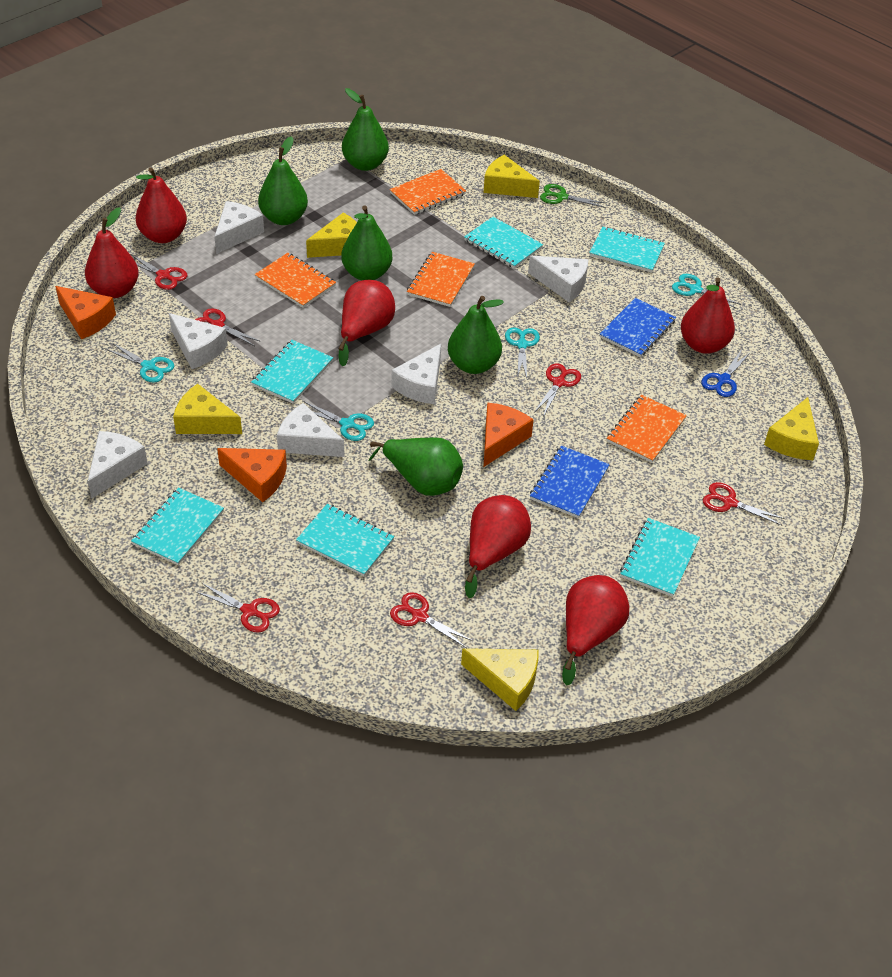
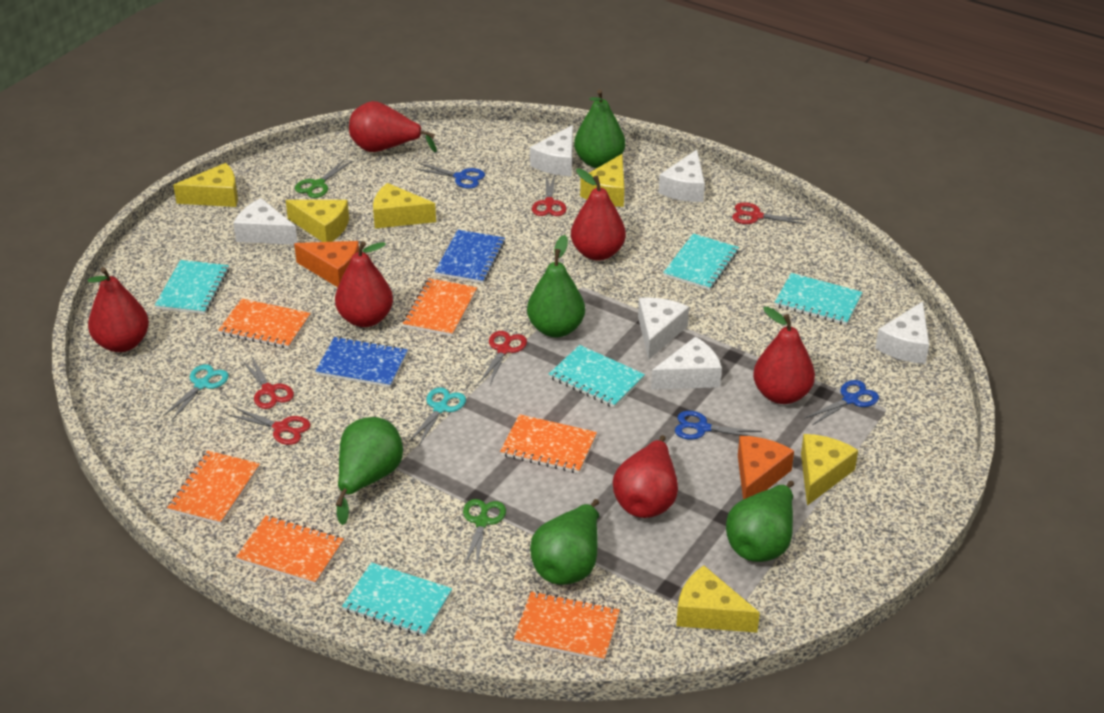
blue scissors: 1 -> 3
green scissors: 1 -> 2
orange cheese: 3 -> 2
orange notebook: 4 -> 6
red scissors: 6 -> 5
turquoise notebook: 6 -> 5
turquoise scissors: 4 -> 2
yellow cheese: 5 -> 6

